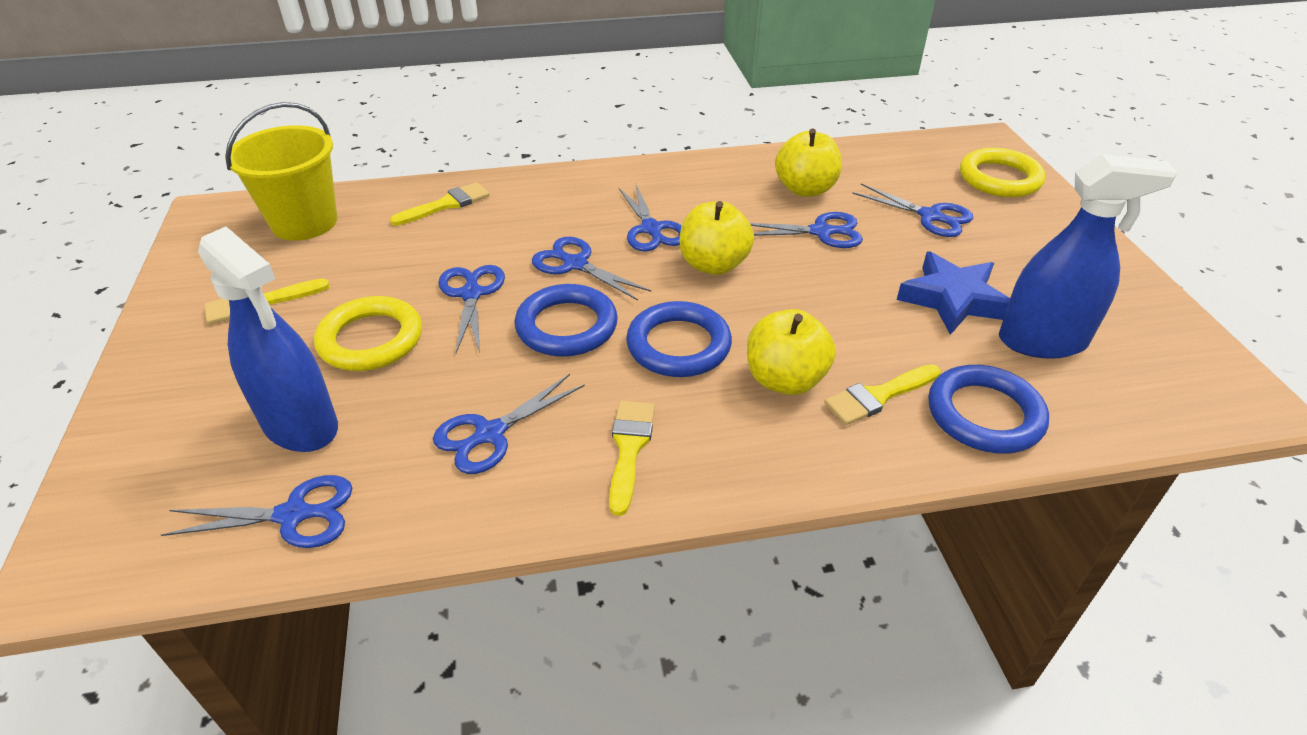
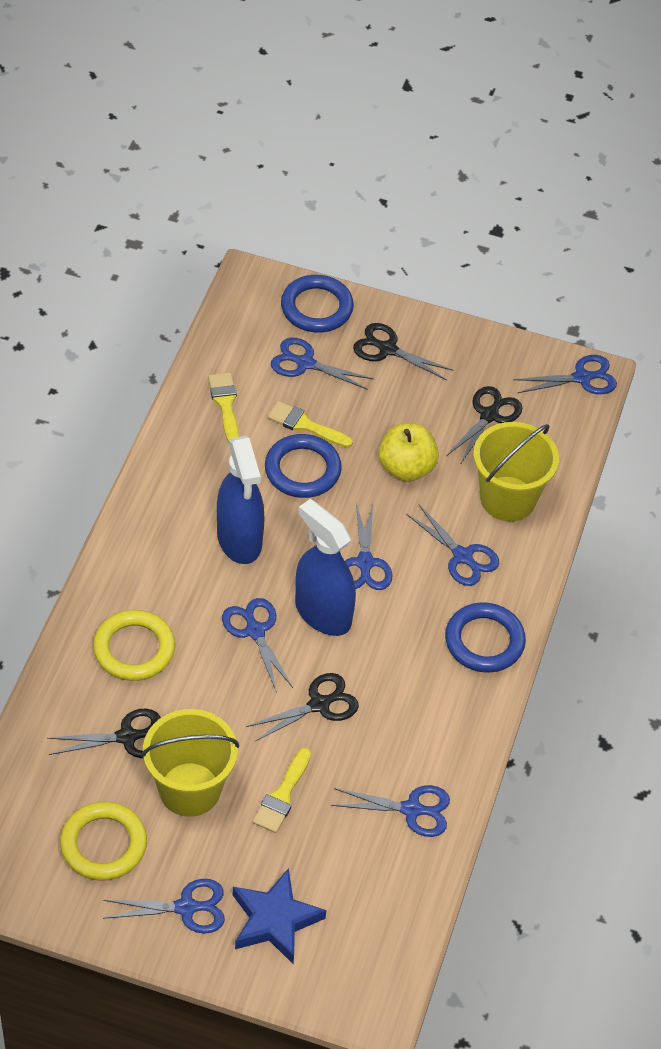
black scissors: 0 -> 4
yellow apple: 3 -> 1
yellow brush: 4 -> 3
yellow bucket: 1 -> 2

